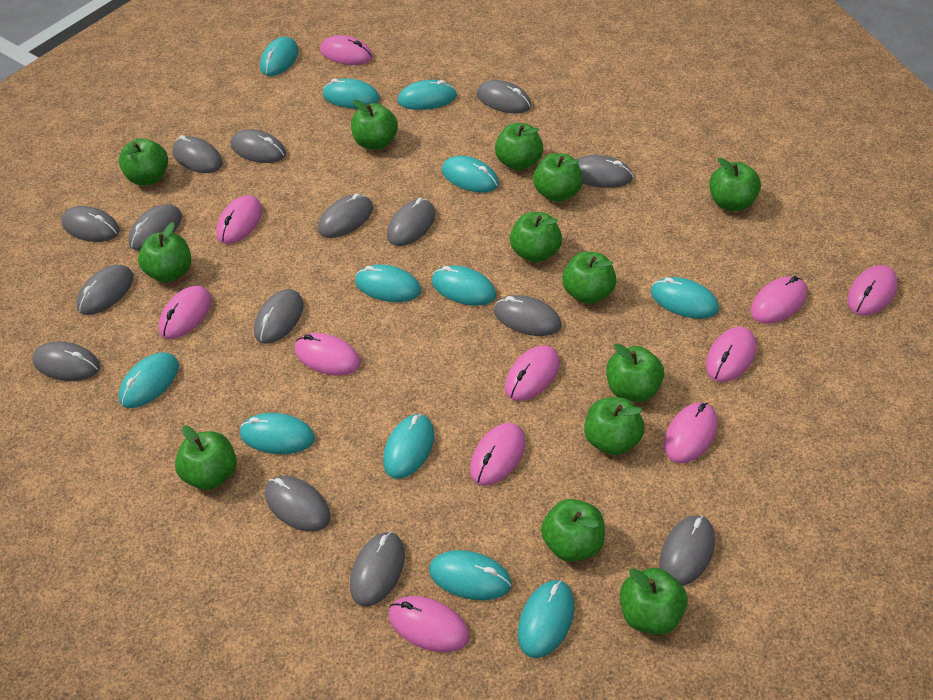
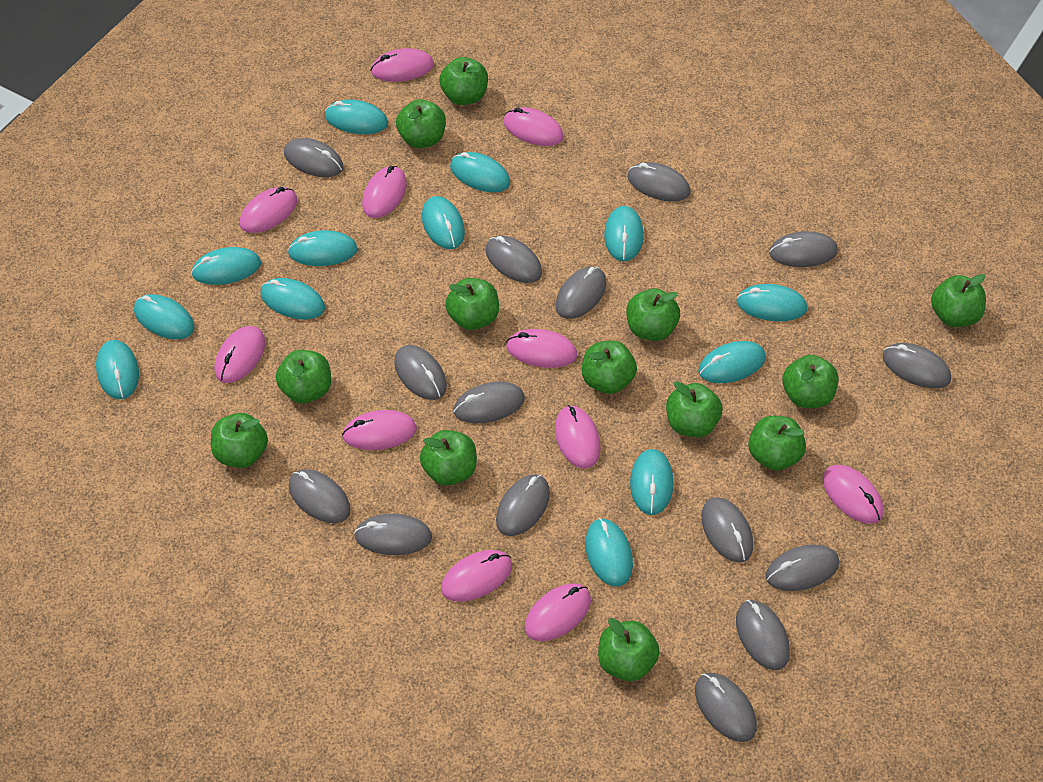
turquoise mouse: 12 -> 13

